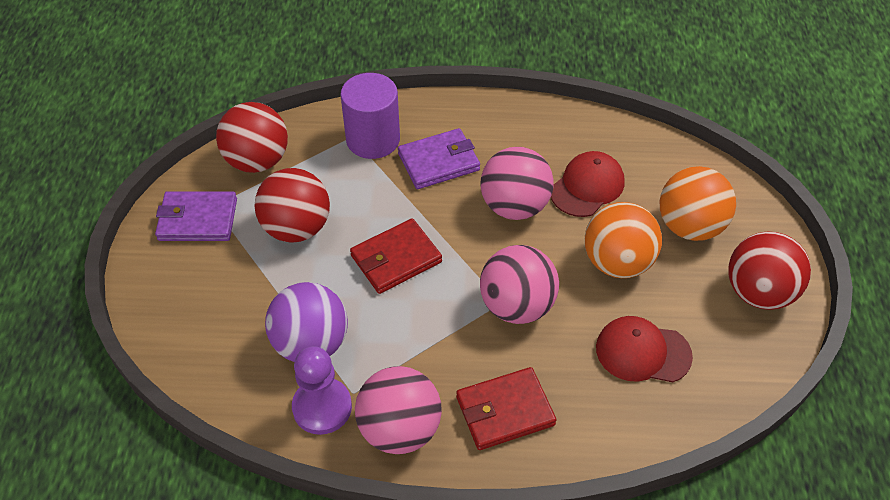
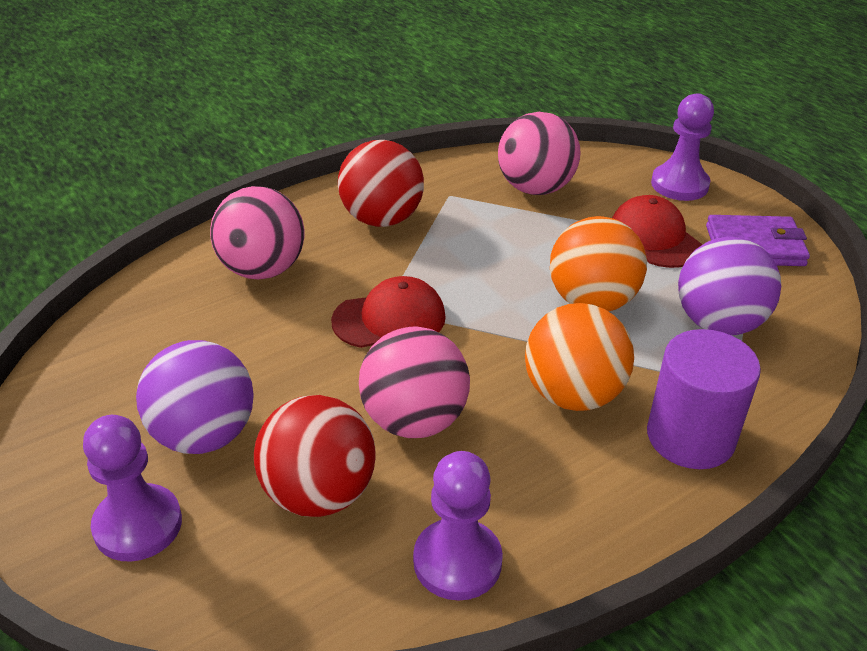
purple ball: 1 -> 2
purple pawn: 1 -> 3
purple wallet: 2 -> 1
red ball: 3 -> 2
red wallet: 2 -> 0

